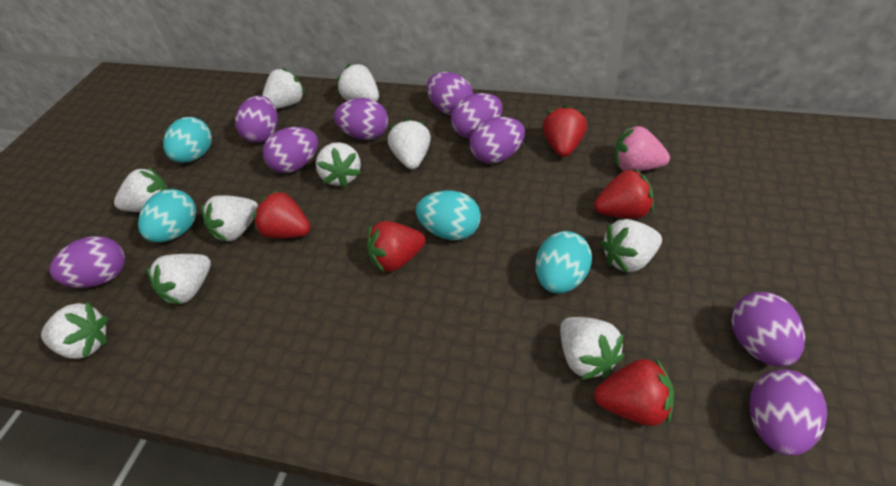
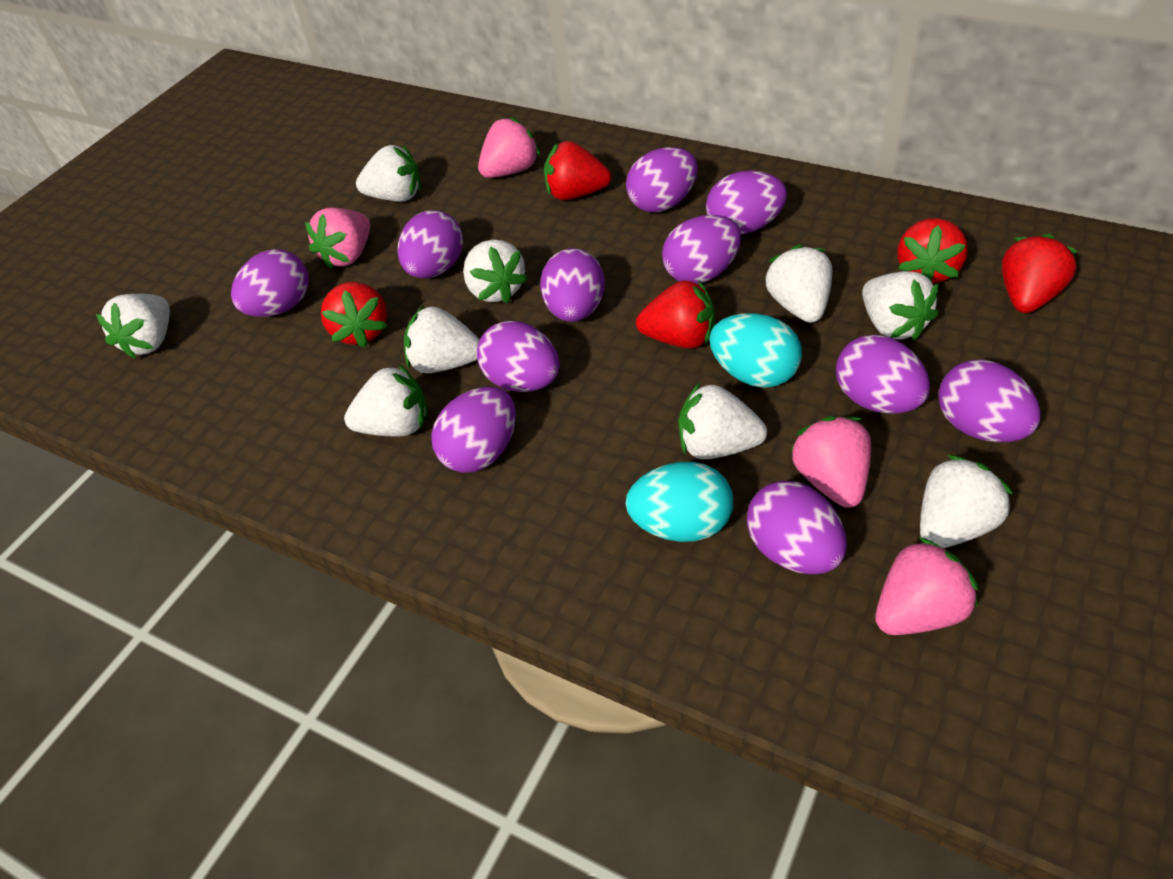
pink strawberry: 1 -> 4
purple egg: 9 -> 11
turquoise egg: 4 -> 2
white strawberry: 10 -> 9

